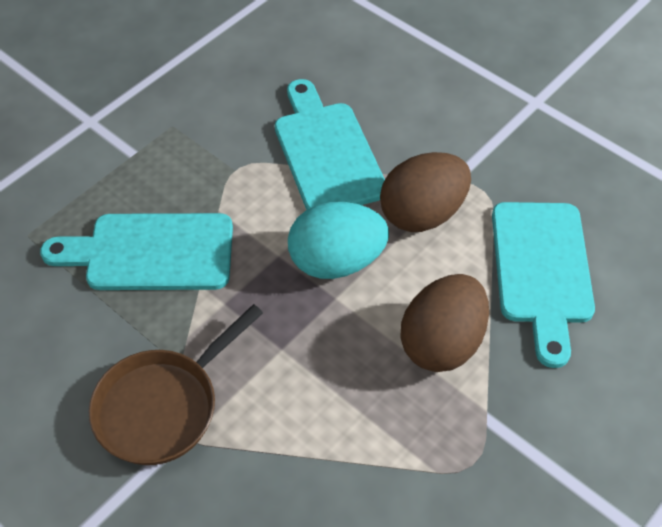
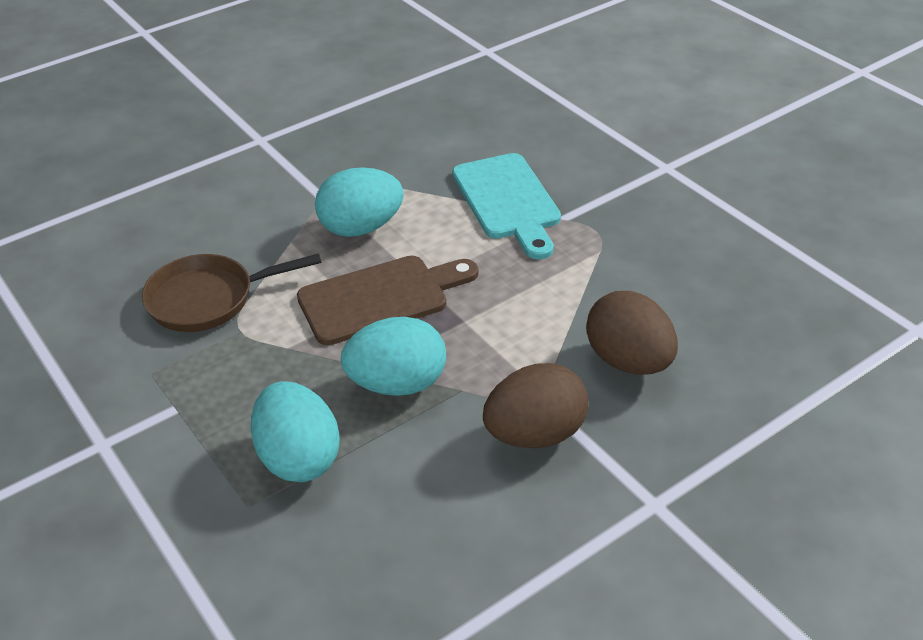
brown cutting board: 0 -> 1
turquoise cutting board: 3 -> 1
turquoise egg: 1 -> 3

